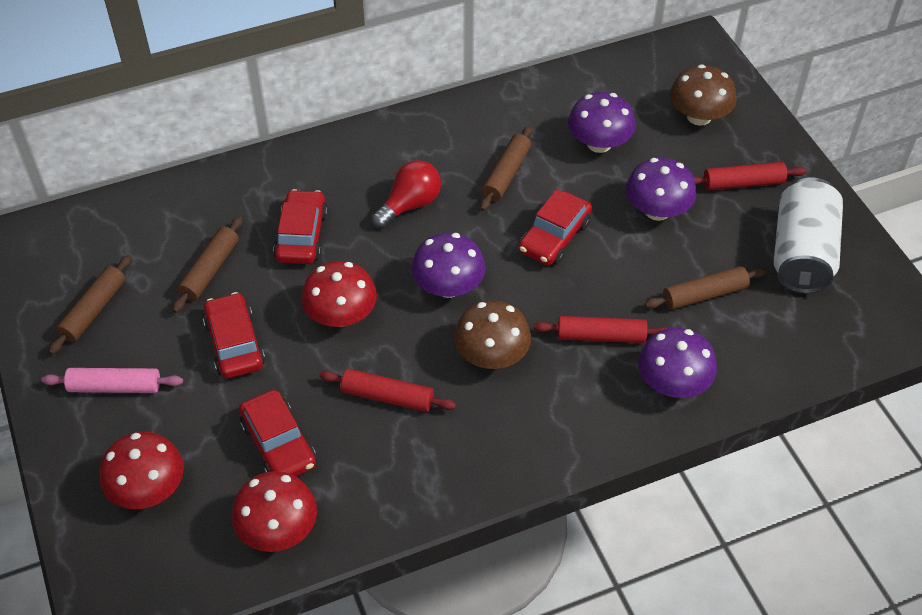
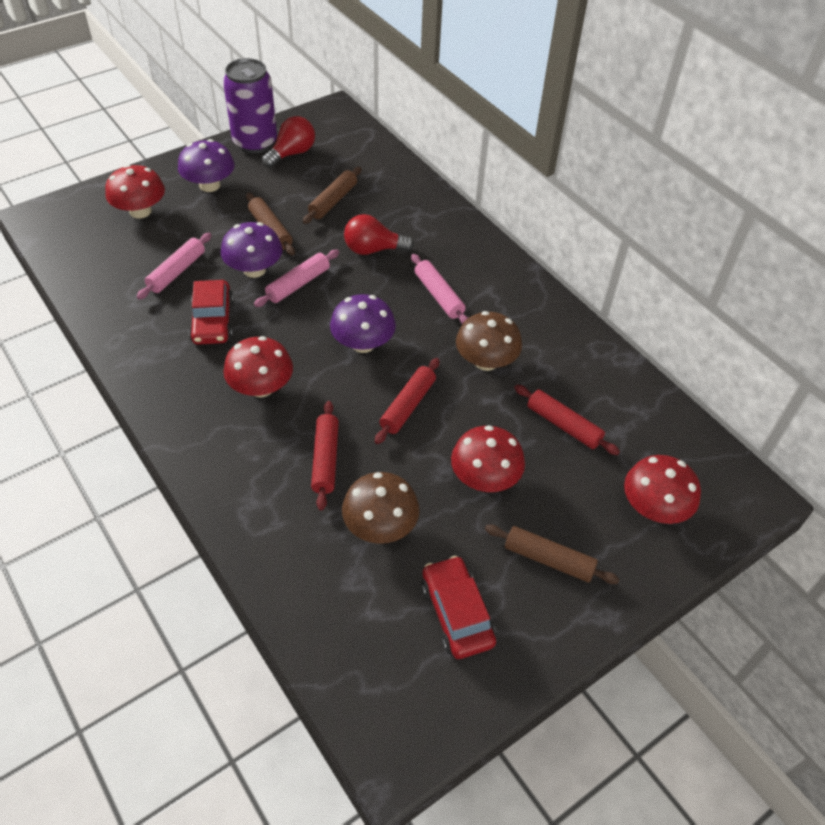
brown rolling pin: 4 -> 3
pink rolling pin: 1 -> 3
purple can: 0 -> 1
purple mushroom: 4 -> 3
red car: 4 -> 2
red light bulb: 1 -> 2
red mushroom: 3 -> 4
white can: 1 -> 0

